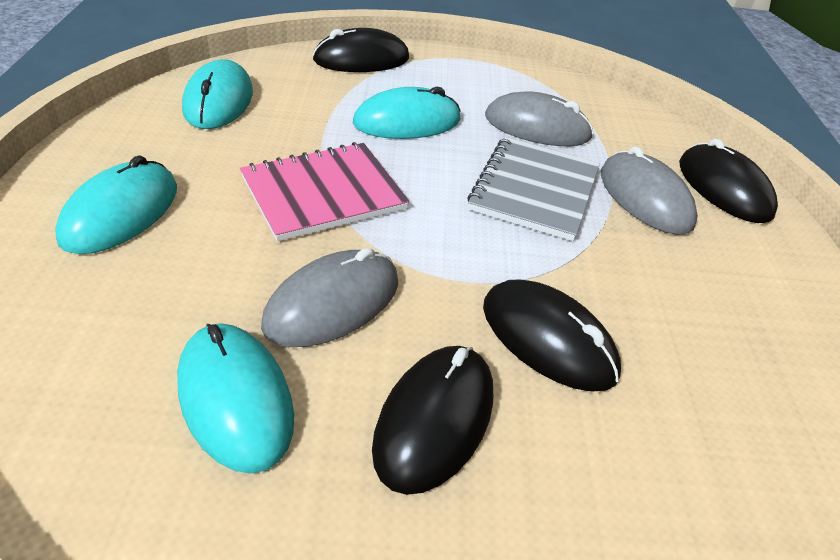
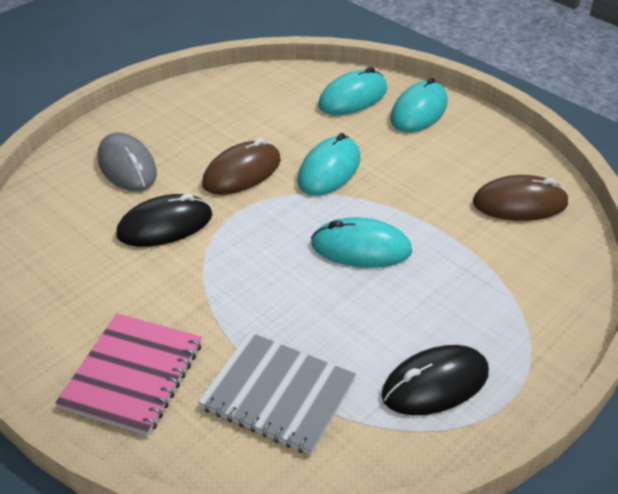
black mouse: 4 -> 2
brown mouse: 0 -> 2
grey mouse: 3 -> 1

